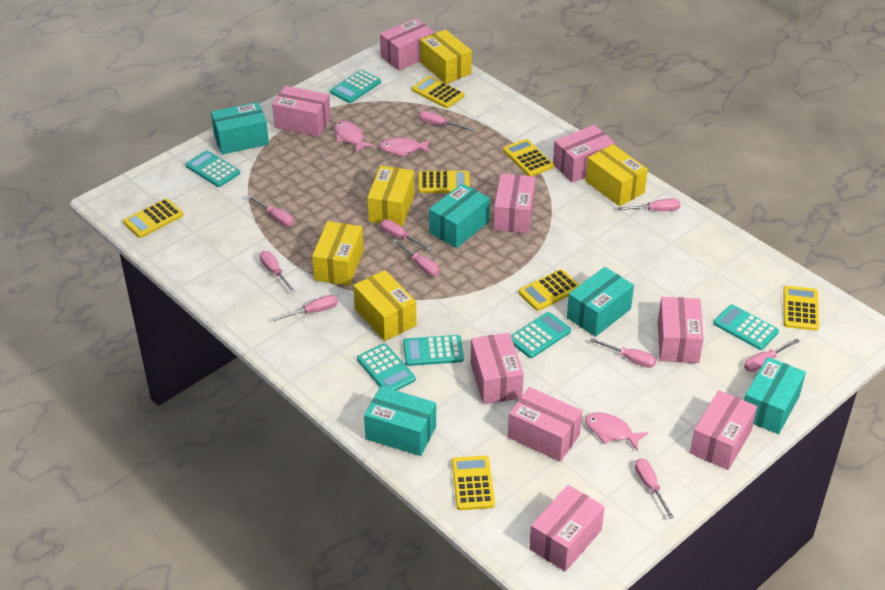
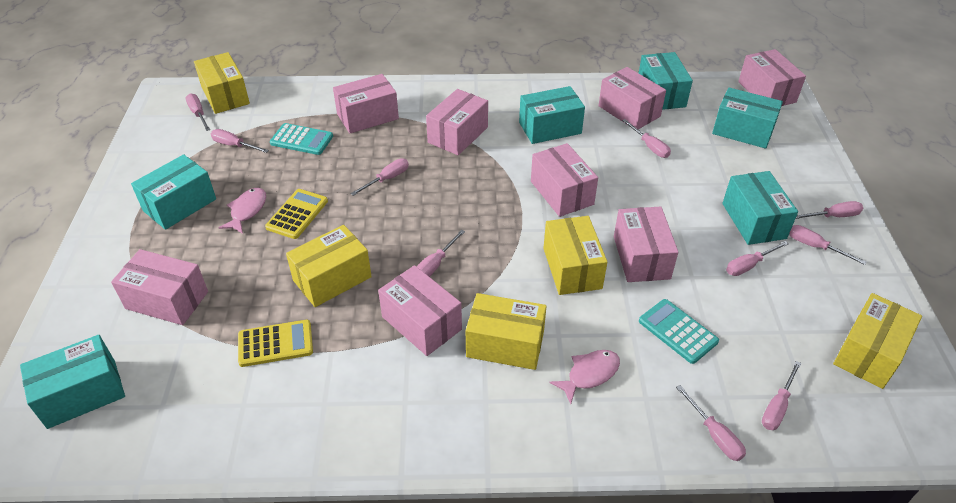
pink box: 9 -> 8
pink fish: 3 -> 2
turquoise box: 5 -> 6
turquoise calculator: 6 -> 2
yellow calculator: 7 -> 2

